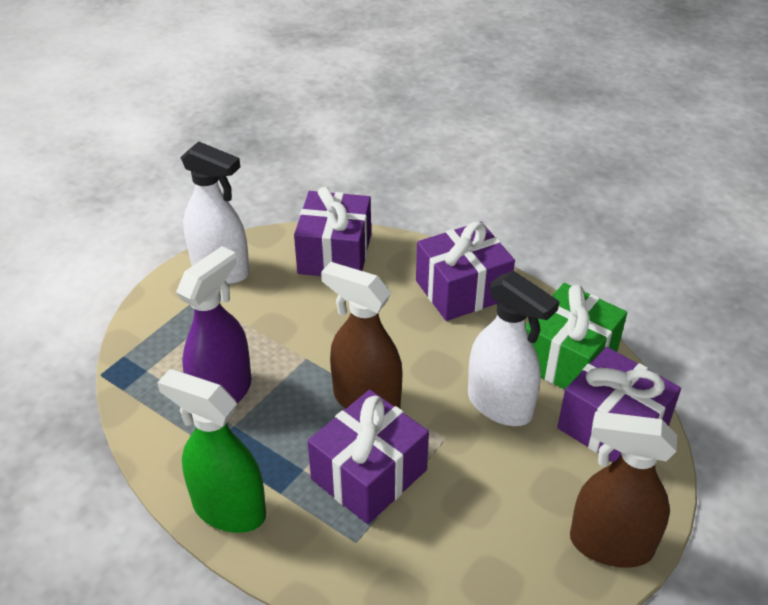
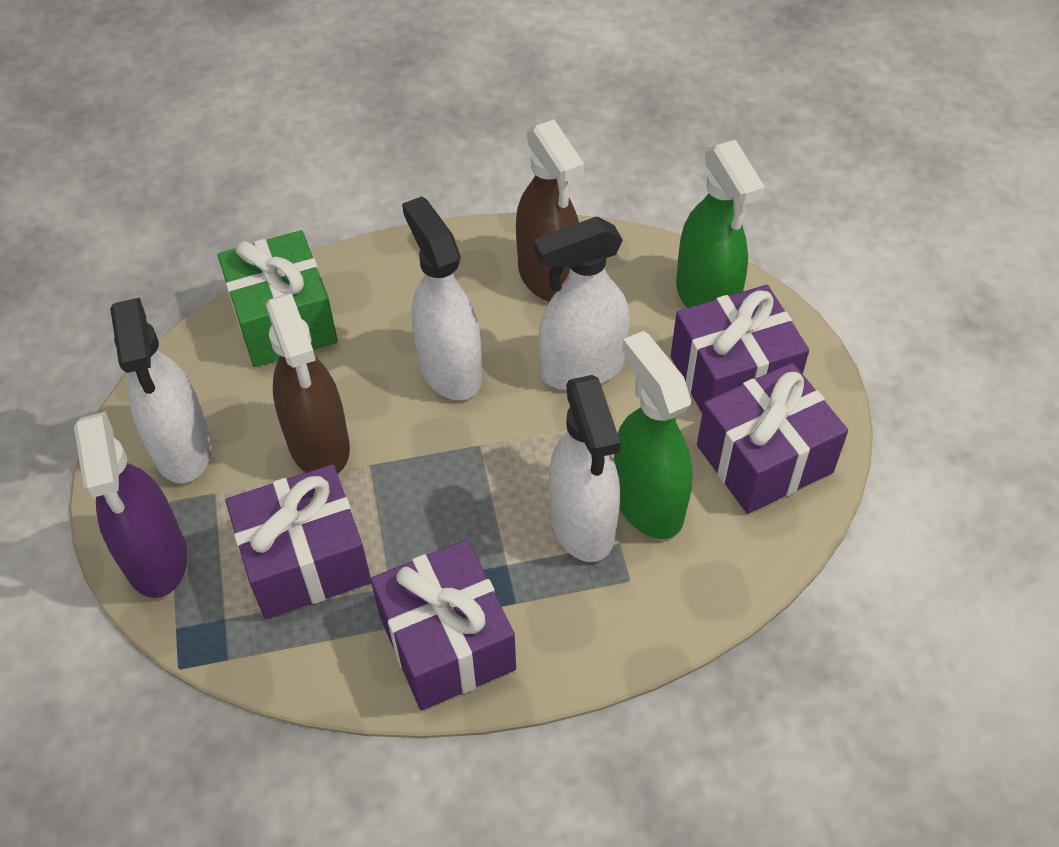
green spray bottle: 1 -> 2
white spray bottle: 2 -> 4

